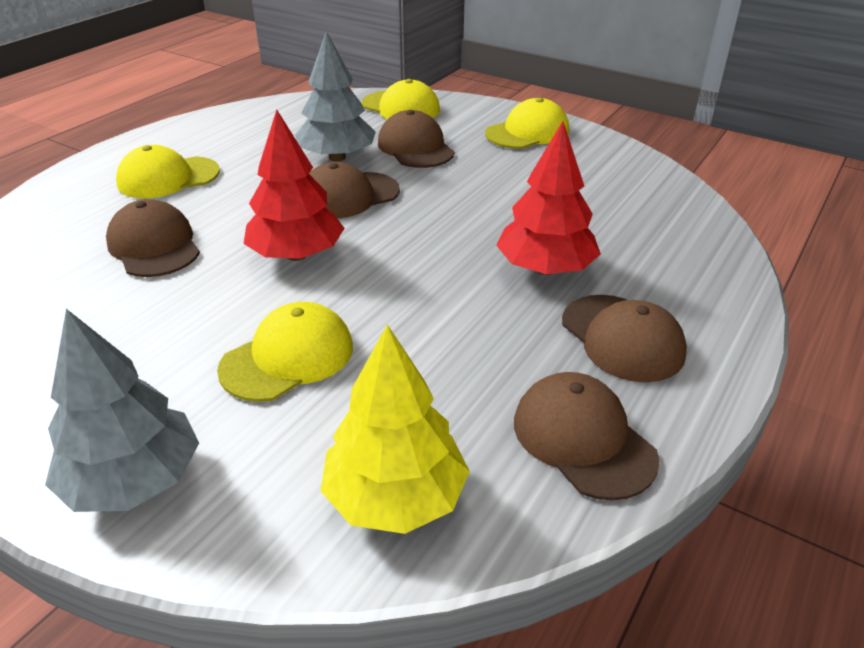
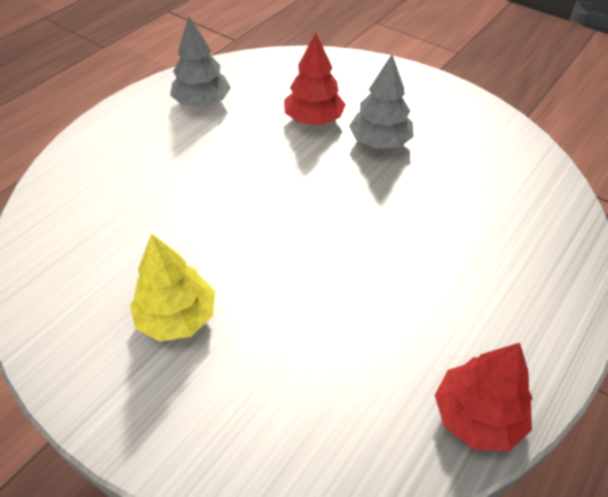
brown cap: 5 -> 0
yellow cap: 4 -> 0

